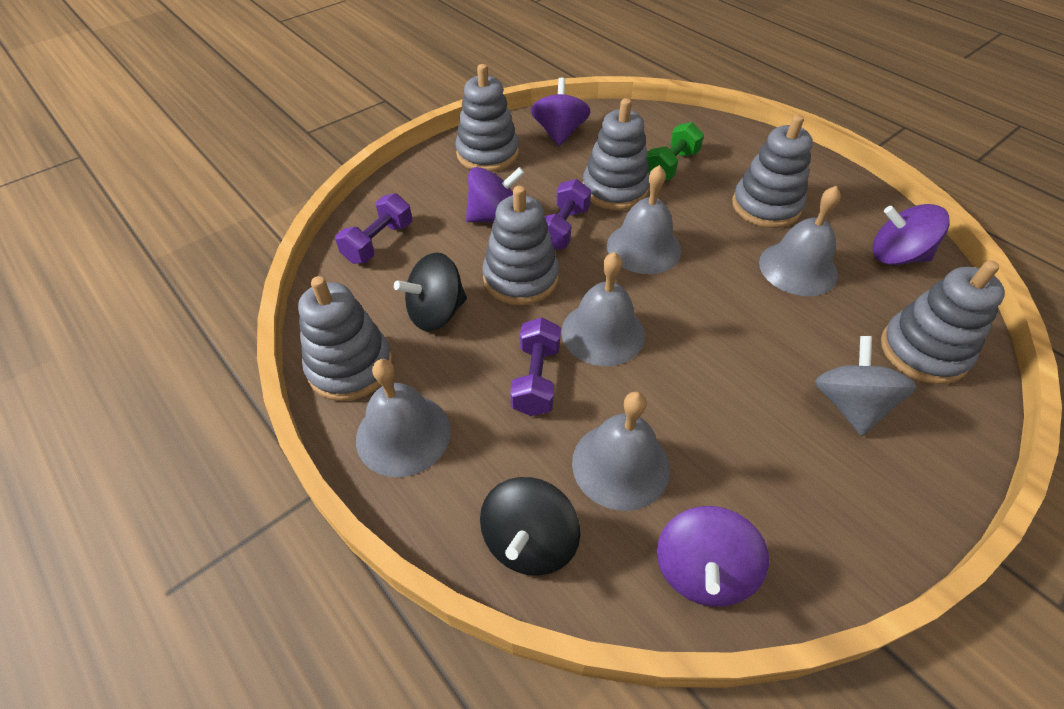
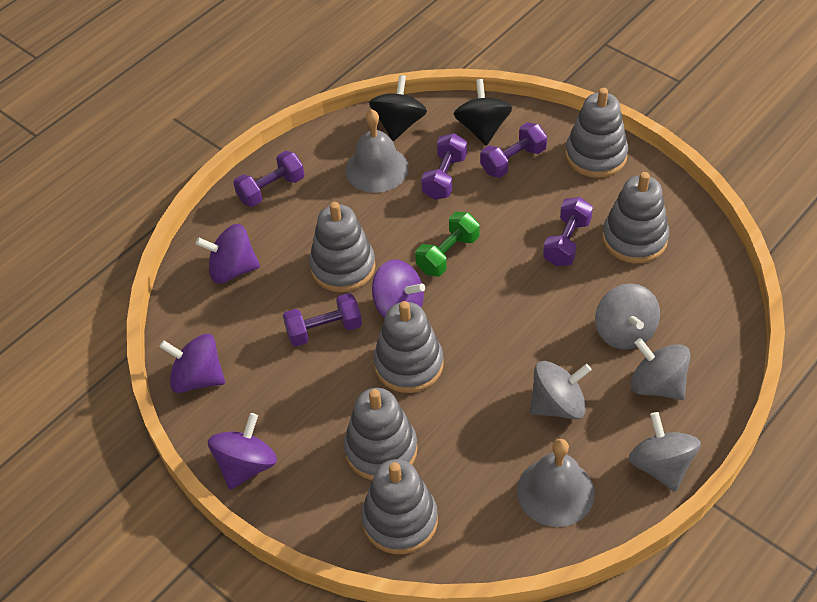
grey bell: 5 -> 2
grey spinning top: 1 -> 4
purple dumbbell: 3 -> 5

